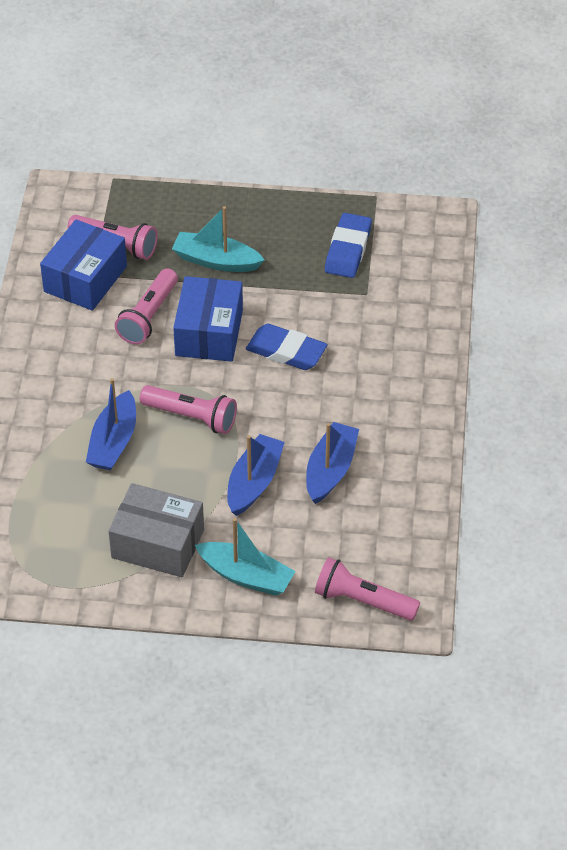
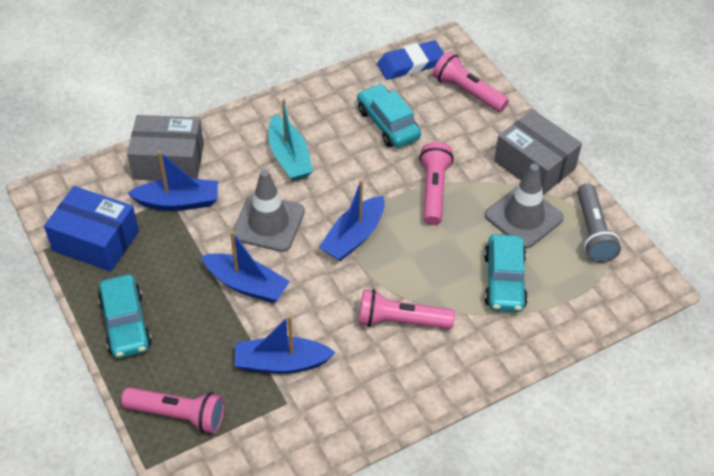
blue boat: 3 -> 4
blue box: 2 -> 1
blue eraser: 2 -> 1
grey box: 1 -> 2
grey flashlight: 0 -> 1
grey traffic cone: 0 -> 2
turquoise boat: 2 -> 1
turquoise car: 0 -> 3

